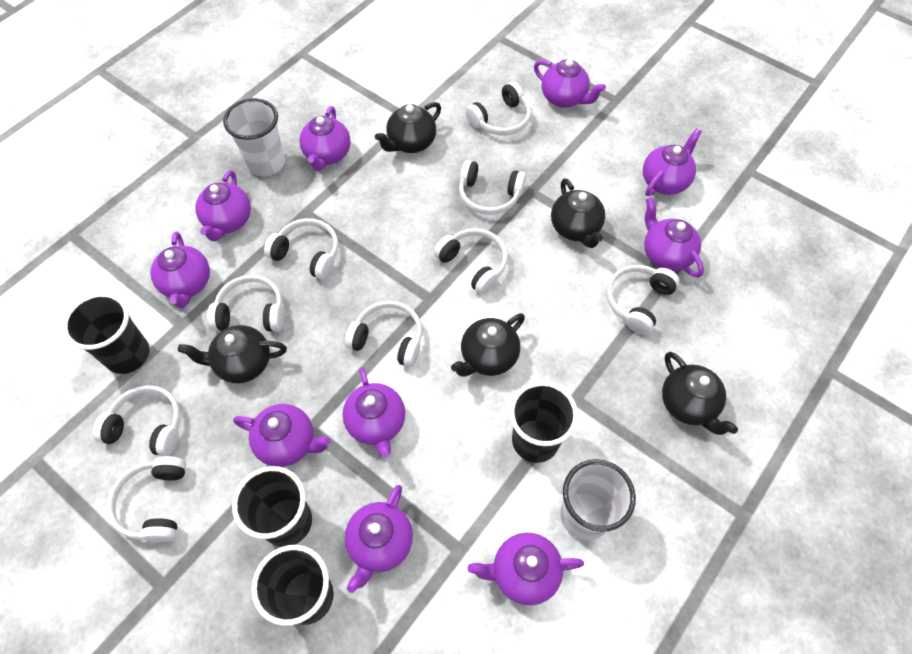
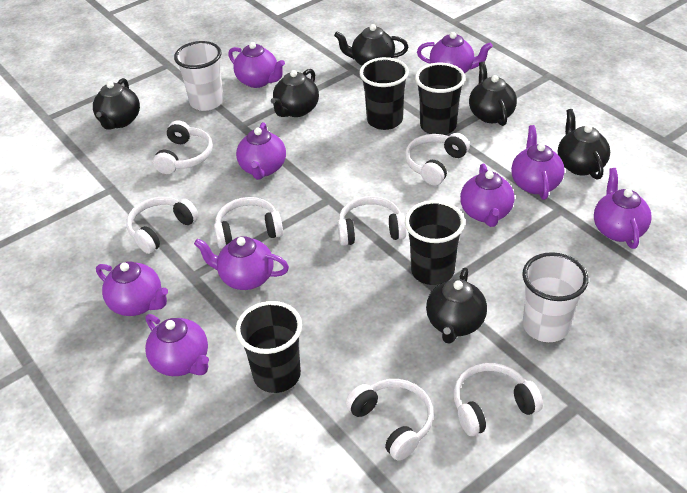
black teapot: 5 -> 6
purple teapot: 10 -> 9
white headphones: 9 -> 7

